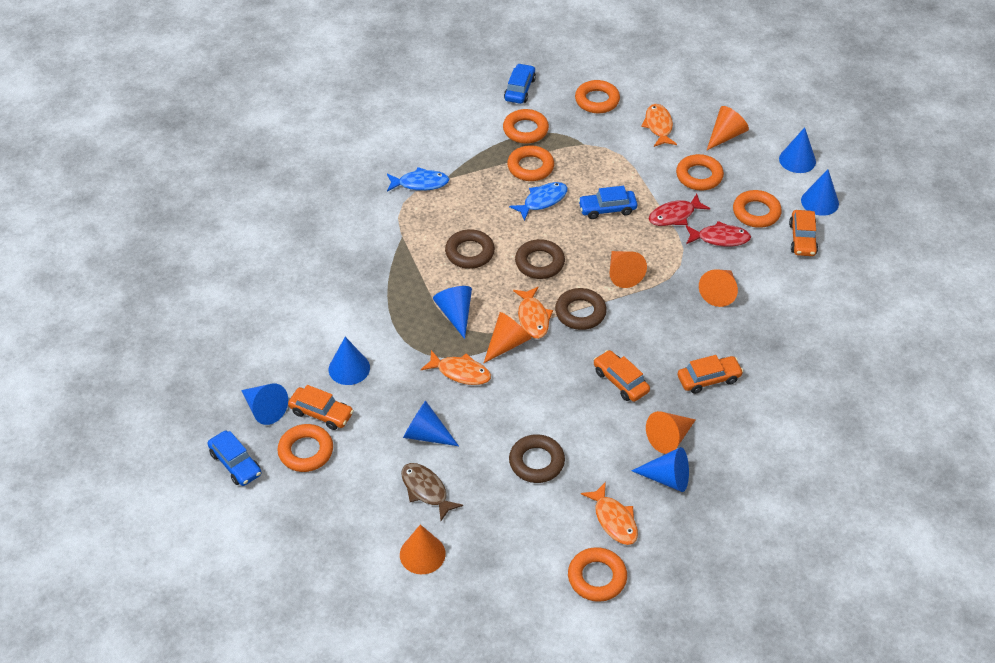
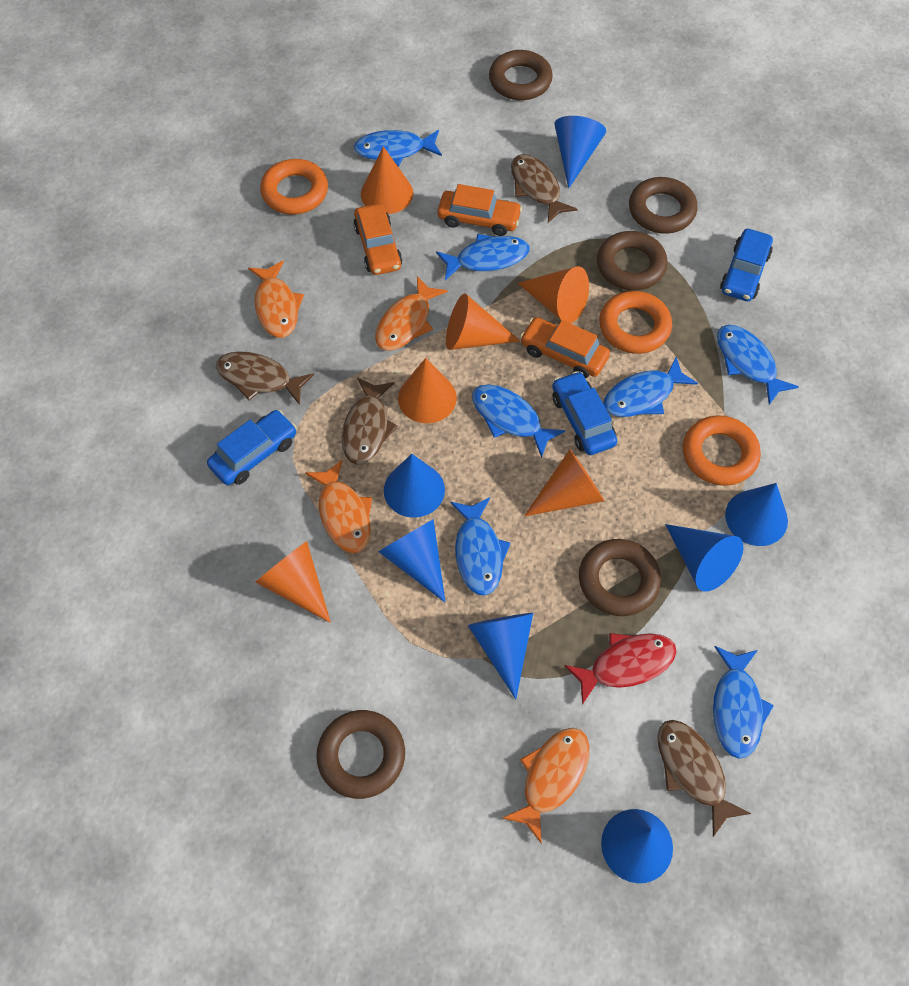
blue fish: 2 -> 7
brown fish: 1 -> 4
brown ring: 4 -> 5
orange car: 4 -> 3
orange ring: 7 -> 3
red fish: 2 -> 1

